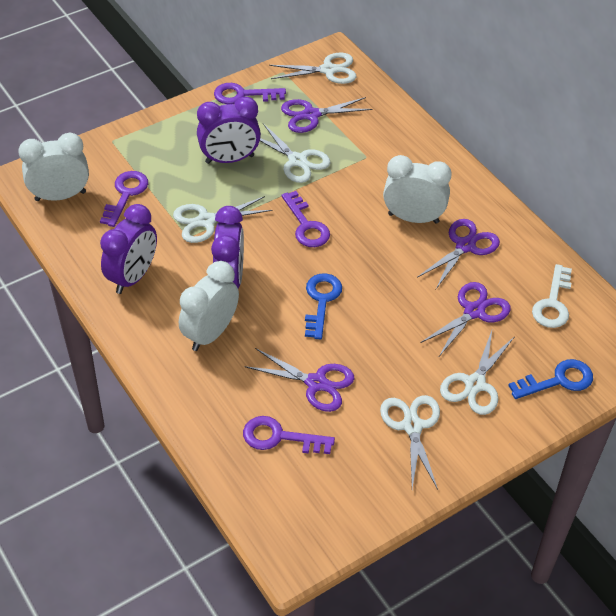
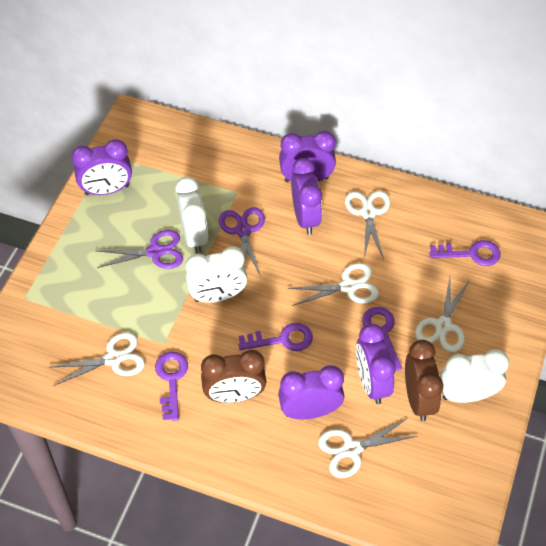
blue key: 2 -> 0
brown clock: 0 -> 2
purple clock: 3 -> 5
purple scissors: 4 -> 2
white key: 1 -> 0

